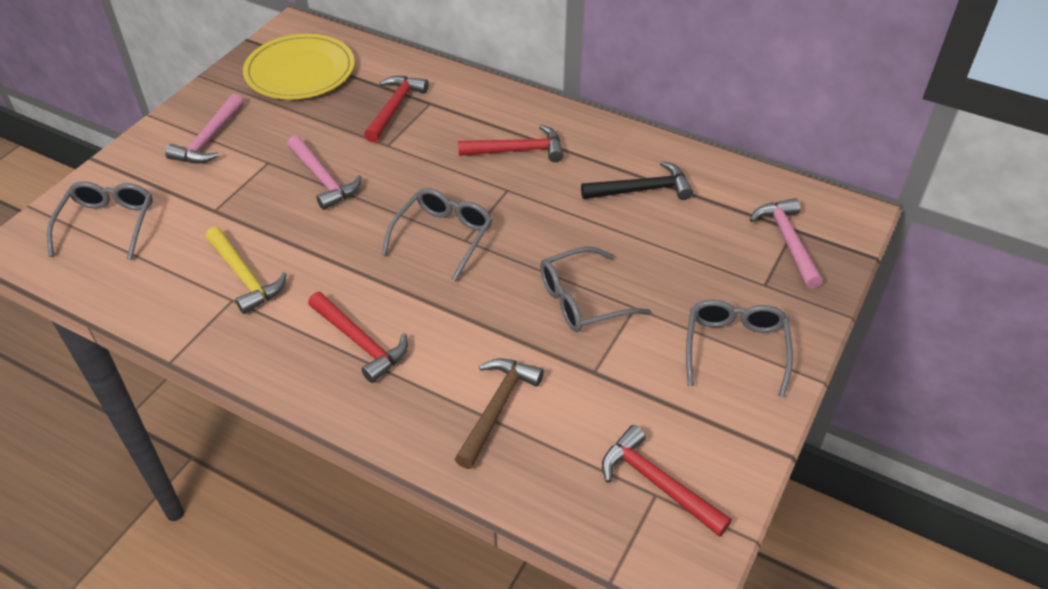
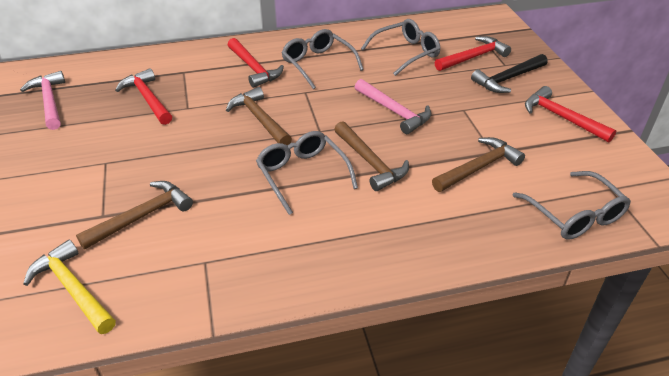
brown hammer: 1 -> 4
pink hammer: 3 -> 2
yellow plate: 1 -> 0

